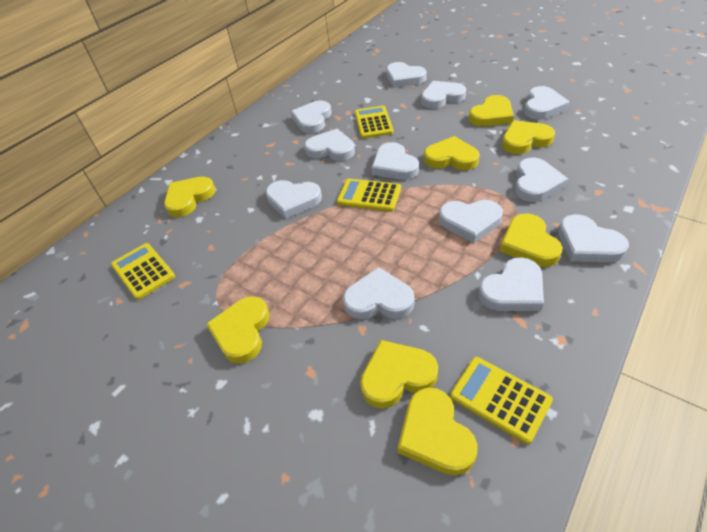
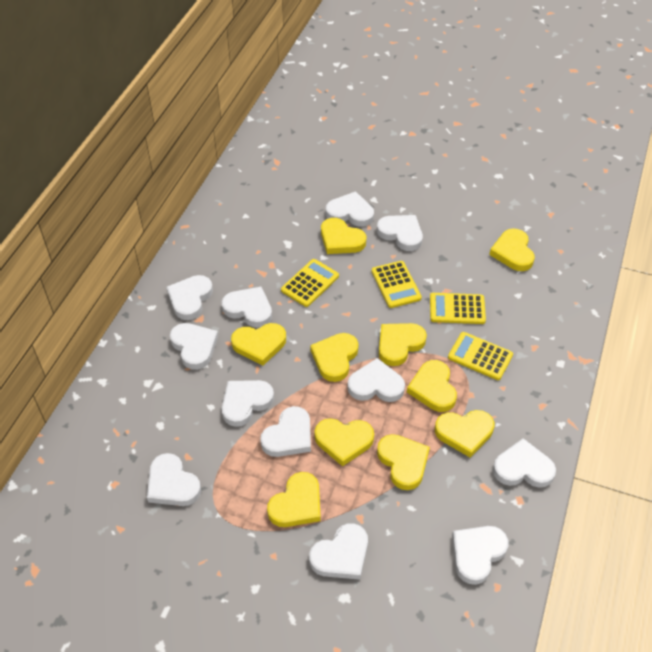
yellow heart: 8 -> 10

